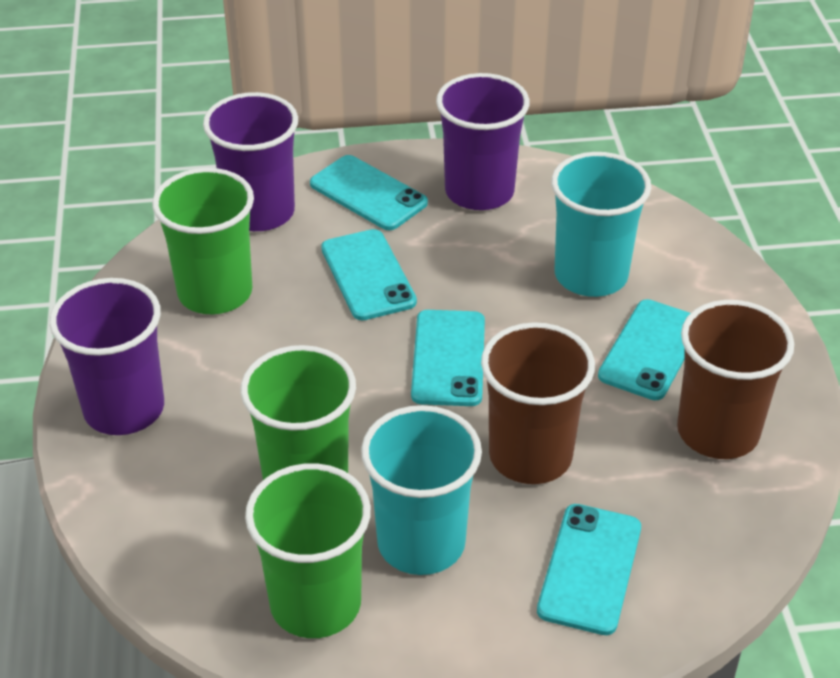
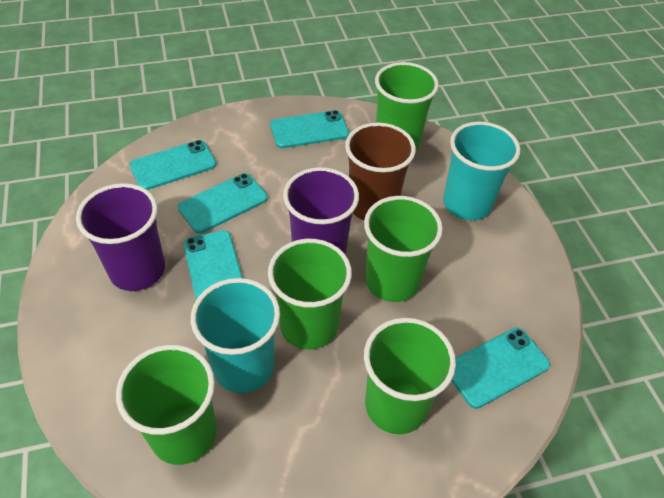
brown cup: 2 -> 1
green cup: 3 -> 5
purple cup: 3 -> 2

